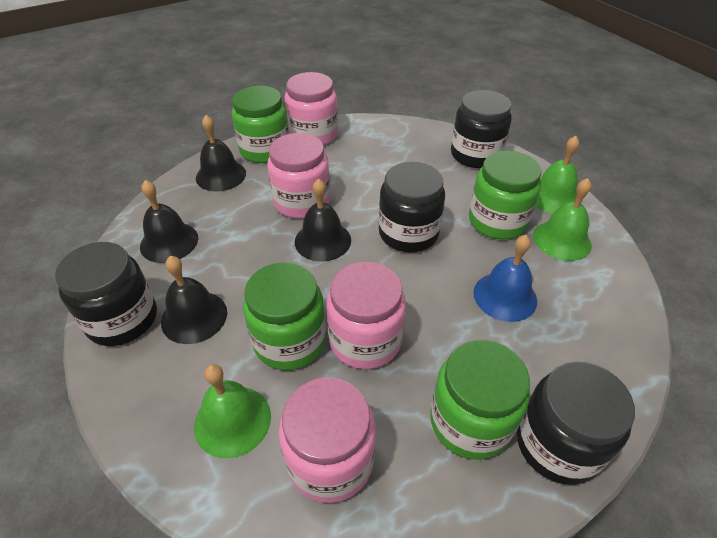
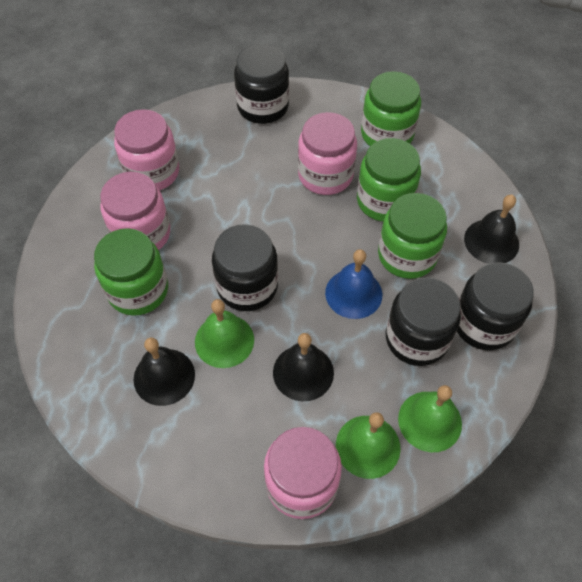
black bell: 4 -> 3

